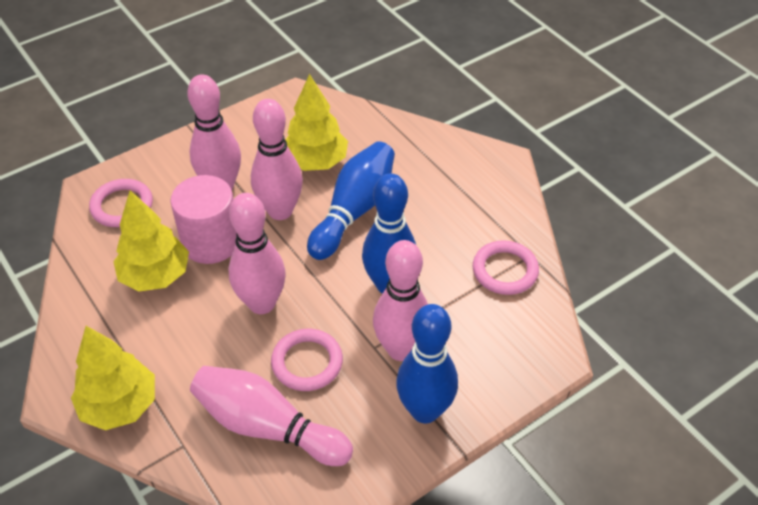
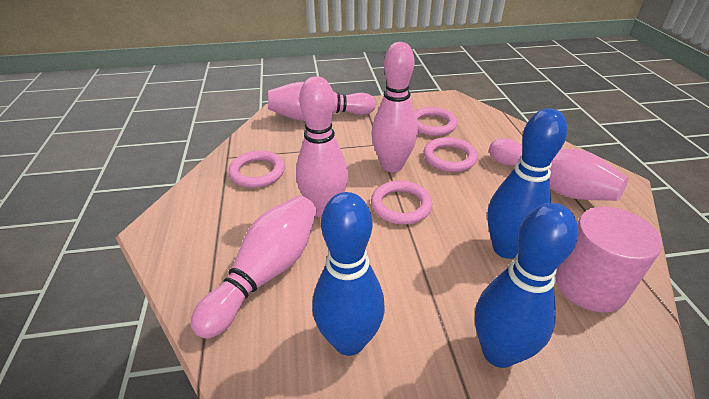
pink ring: 3 -> 4
yellow tree: 3 -> 0

